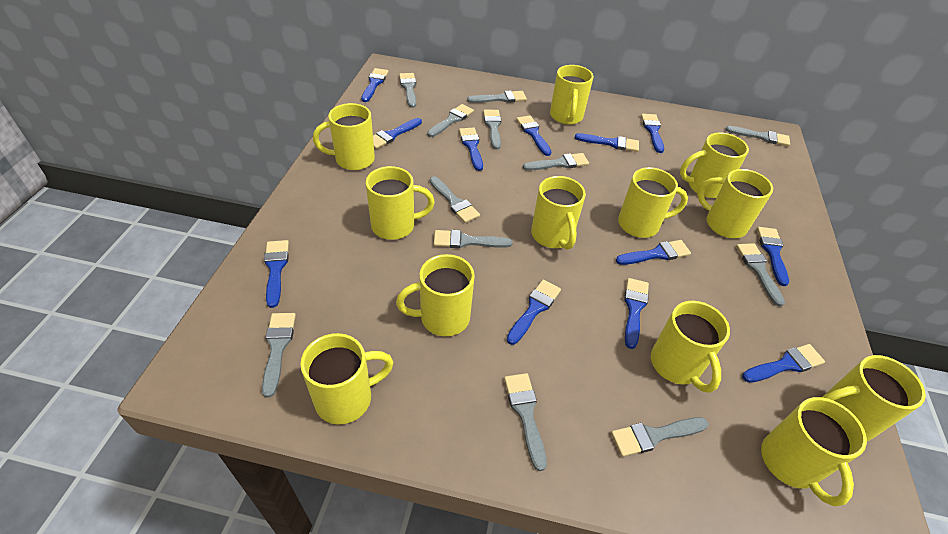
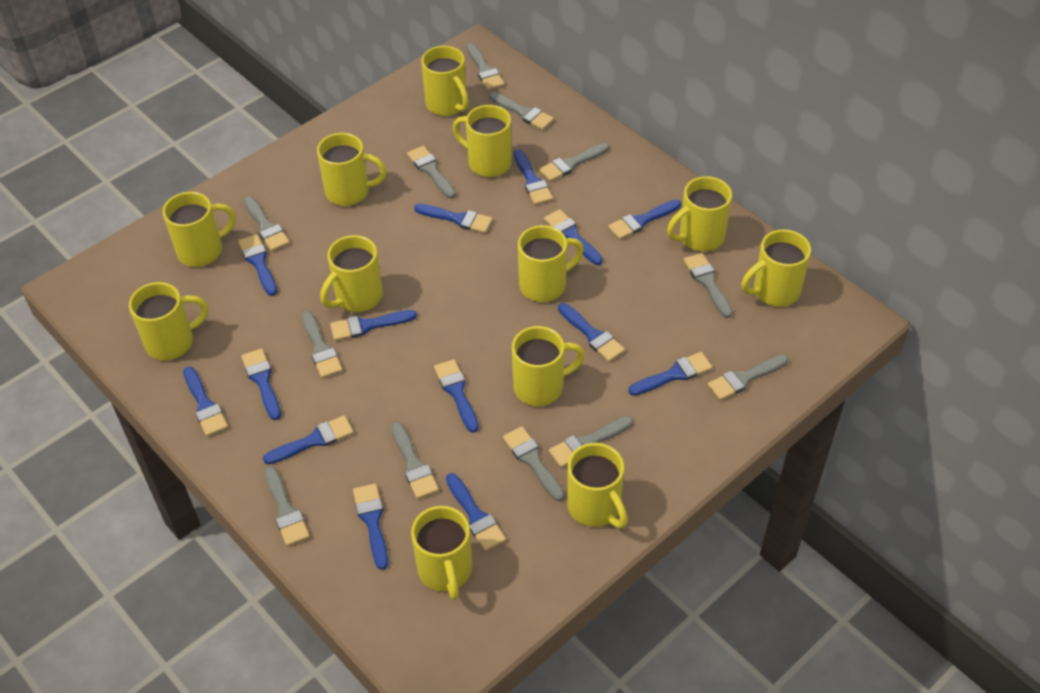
blue brush: 12 -> 14

